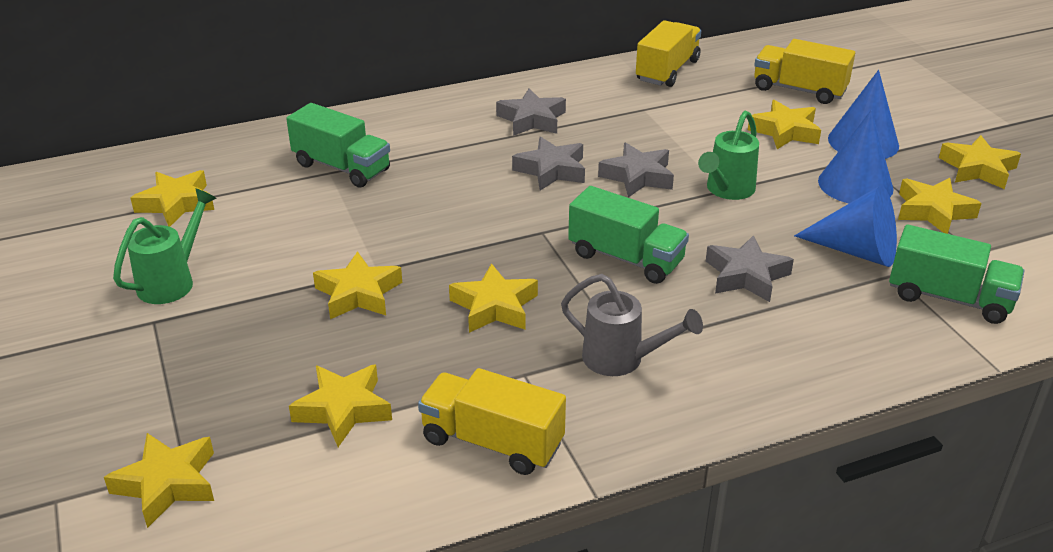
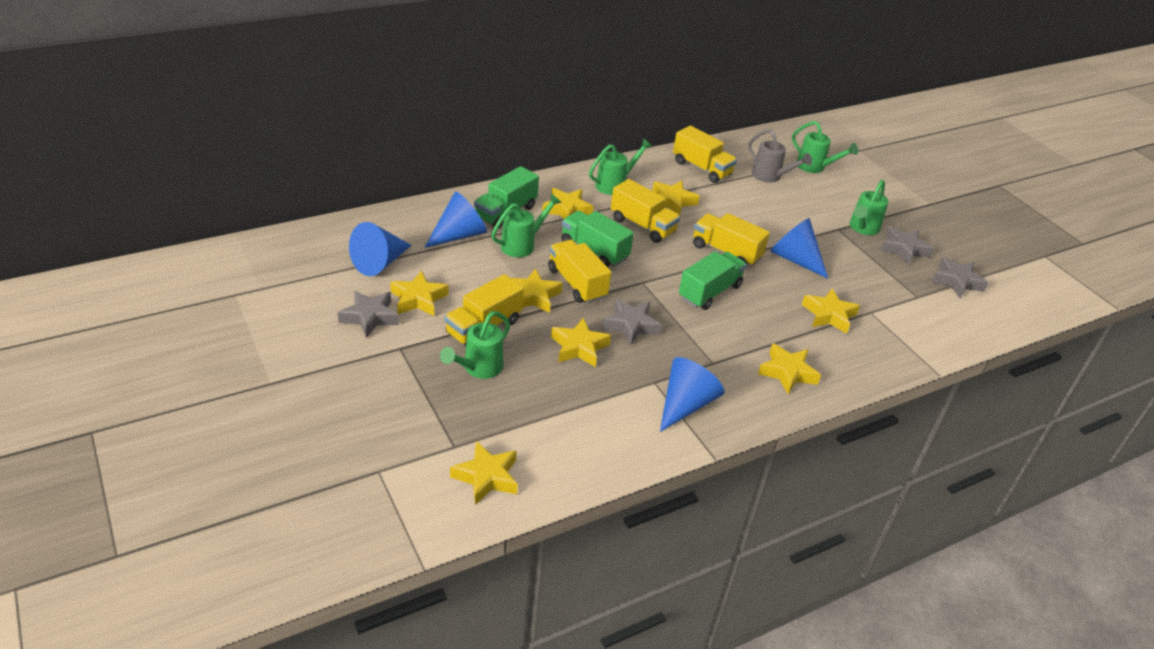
blue cone: 3 -> 4
green watering can: 2 -> 5
yellow truck: 3 -> 5

